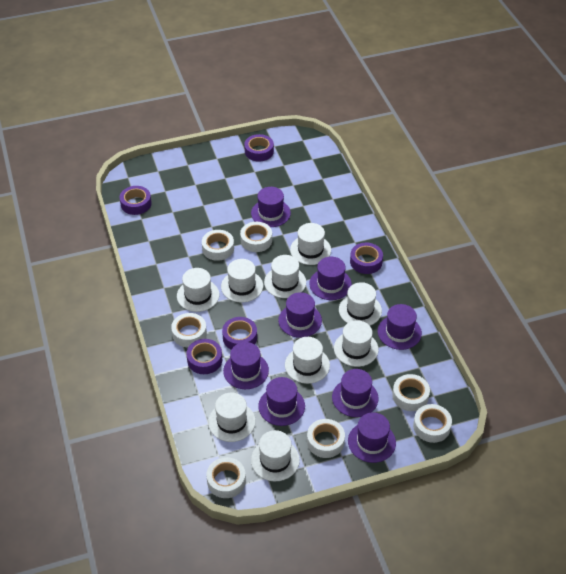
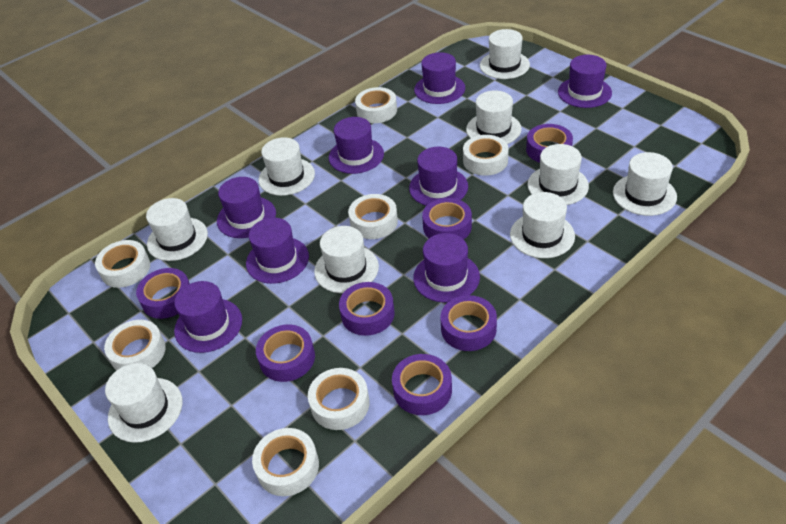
purple tape: 5 -> 7

